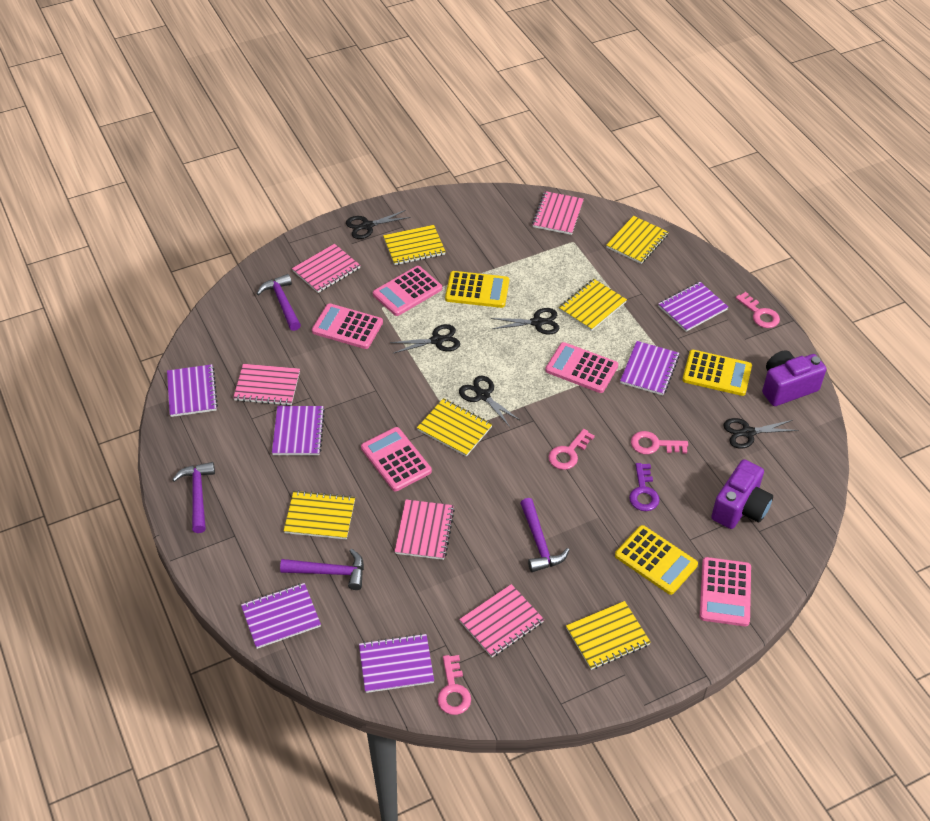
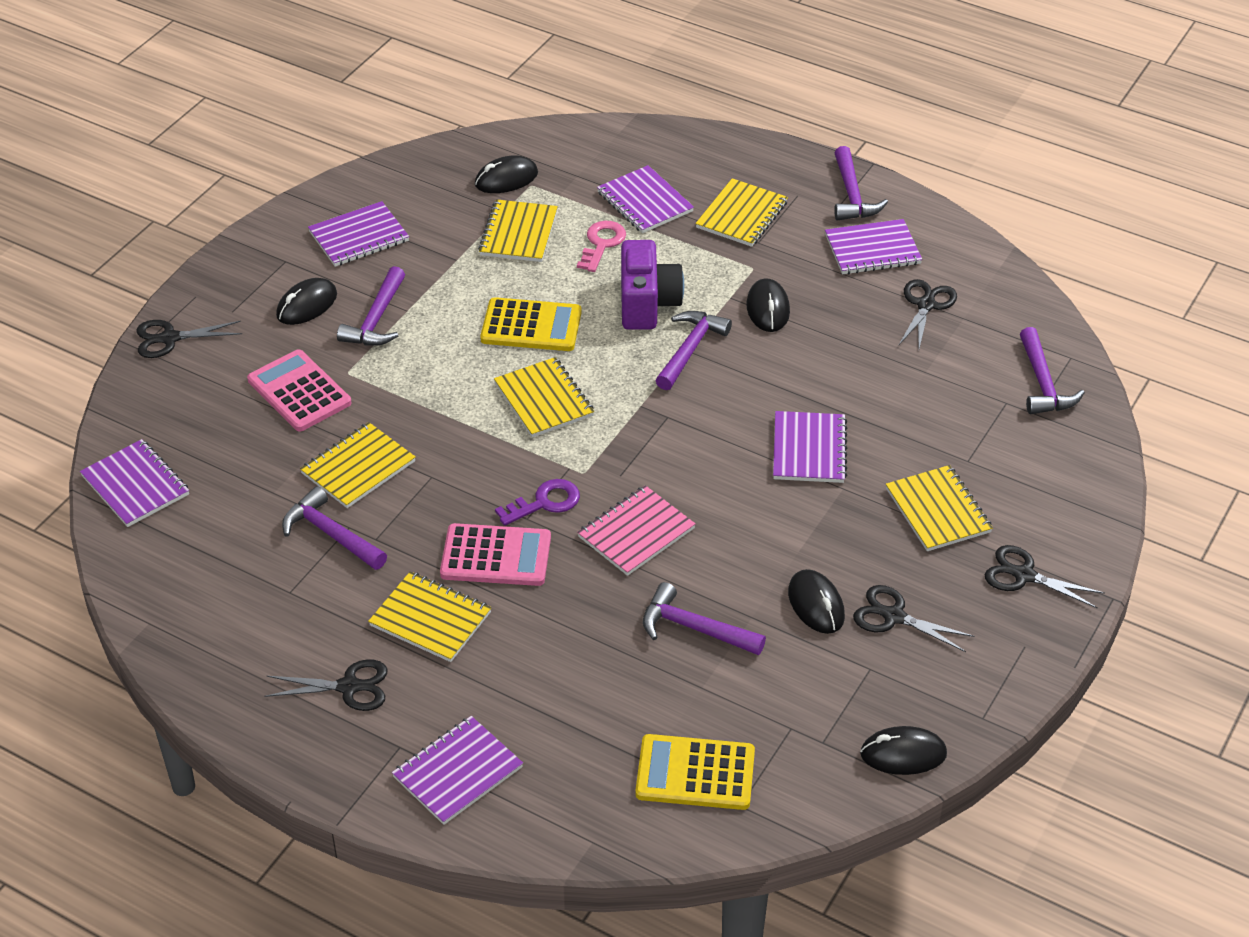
black mouse: 0 -> 5
pink calculator: 5 -> 2
pink key: 4 -> 1
pink notebook: 5 -> 1
purple camera: 2 -> 1
purple hammer: 4 -> 6
yellow calculator: 3 -> 2

